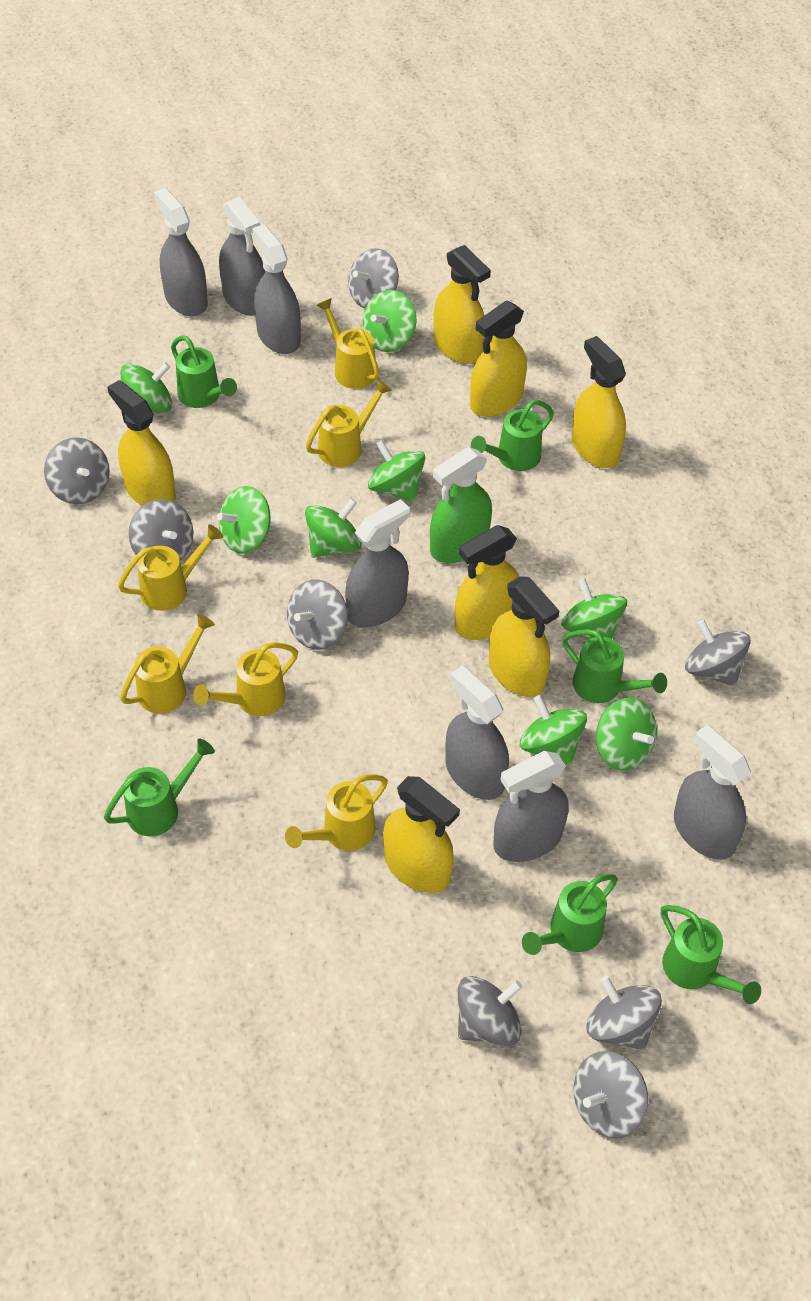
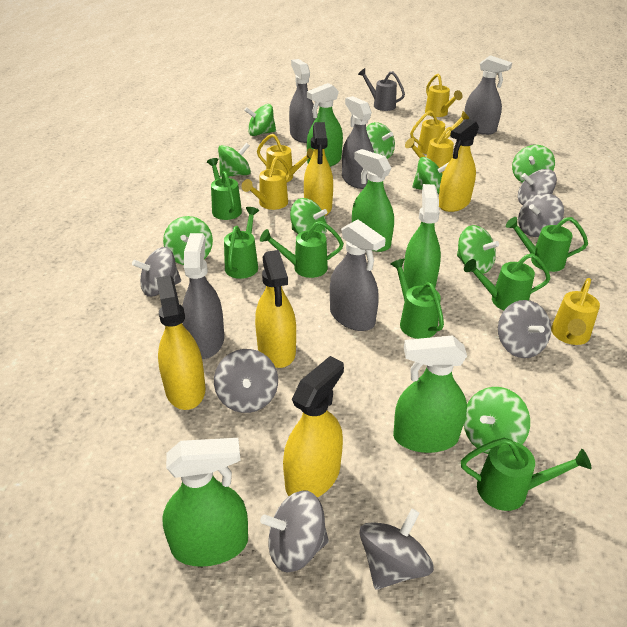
green spinning top: 8 -> 9
green spray bottle: 1 -> 5
green watering can: 6 -> 7
grey spinning top: 8 -> 7
grey spray bottle: 7 -> 5
grey watering can: 0 -> 1
yellow spray bottle: 7 -> 5

